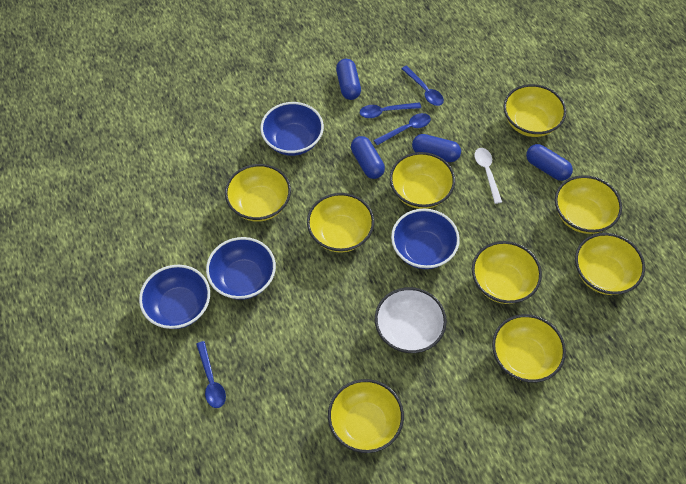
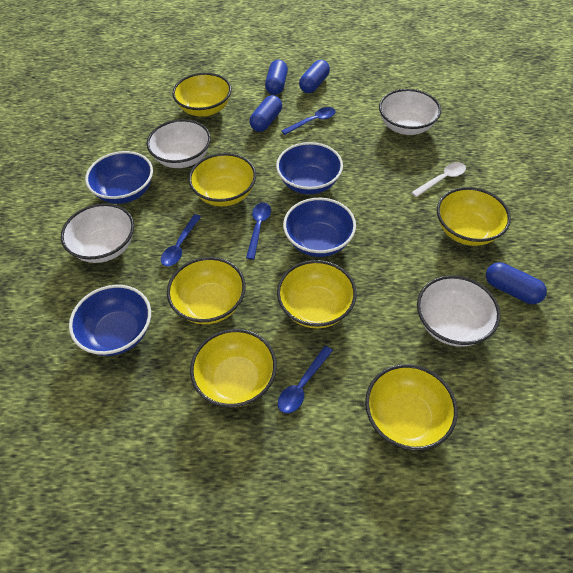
white bowl: 1 -> 4
yellow bowl: 9 -> 7

